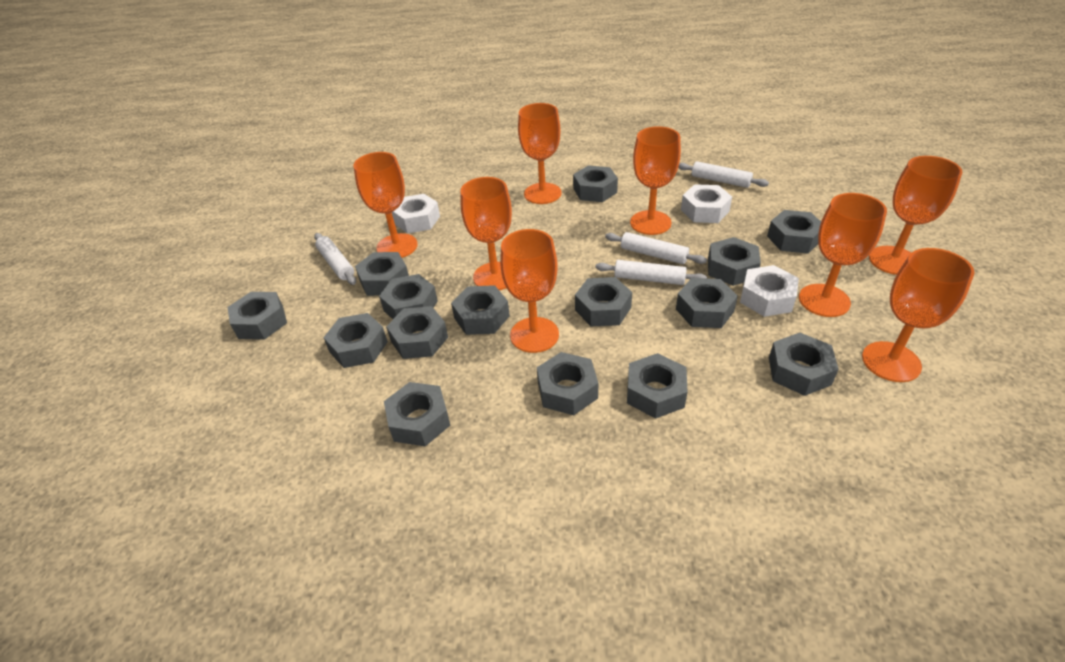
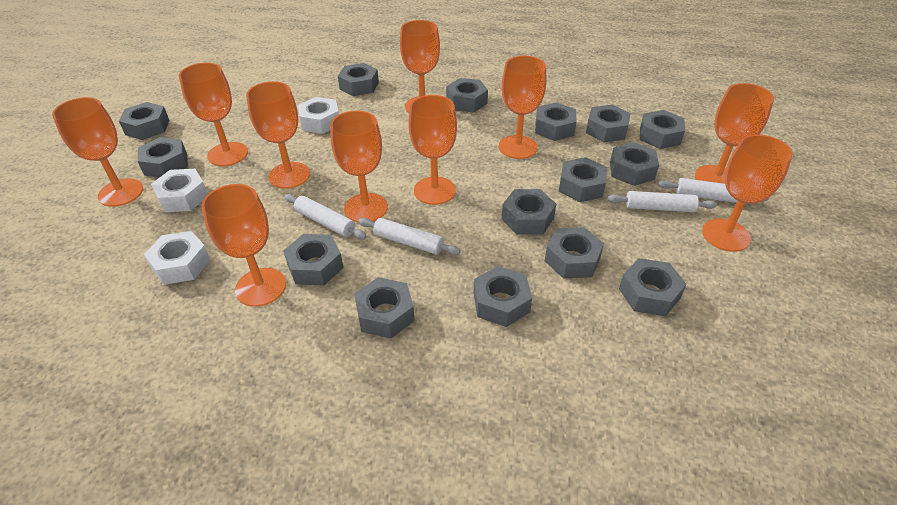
orange goblet: 8 -> 10

